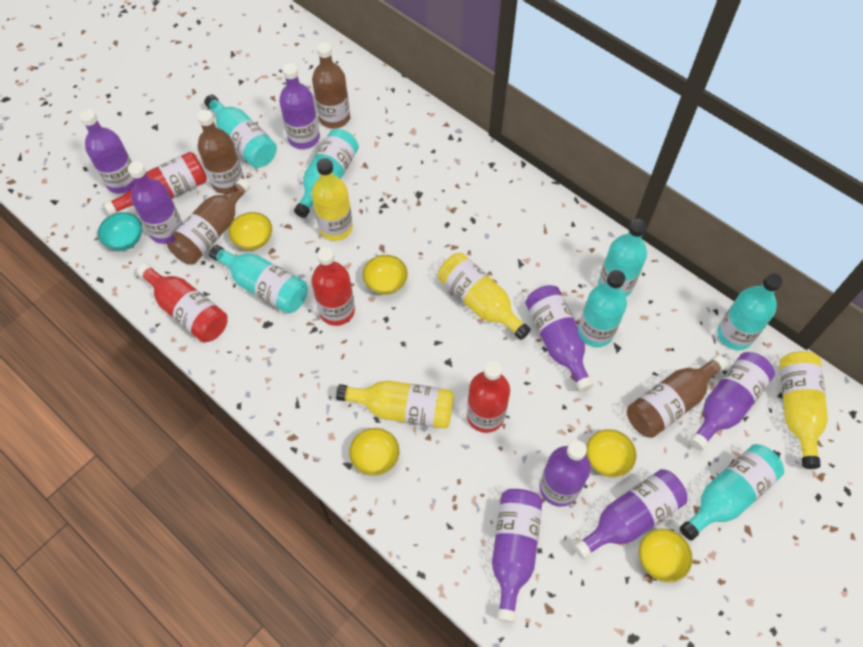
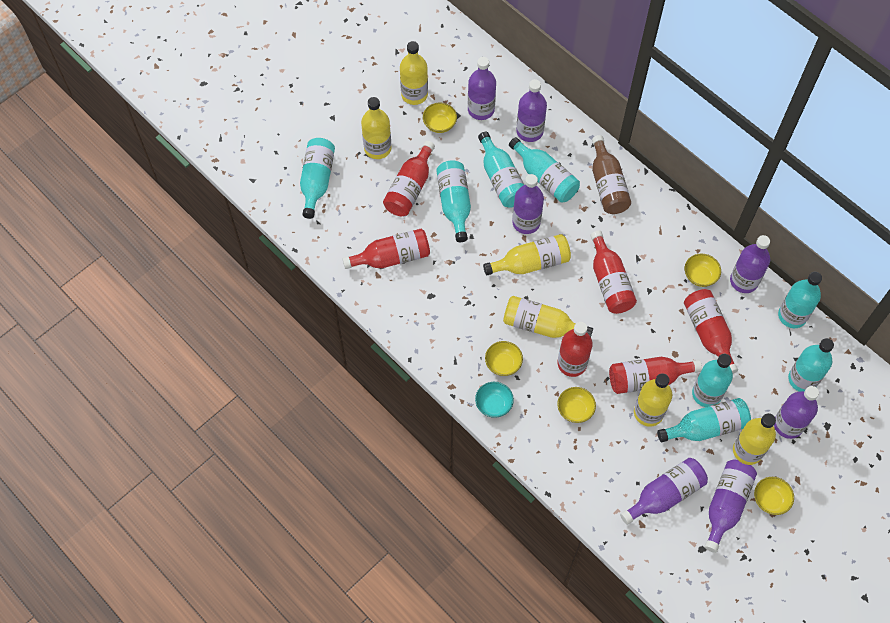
brown bottle: 4 -> 1
purple bottle: 8 -> 7
red bottle: 4 -> 6
turquoise bottle: 7 -> 8
yellow bottle: 4 -> 6

